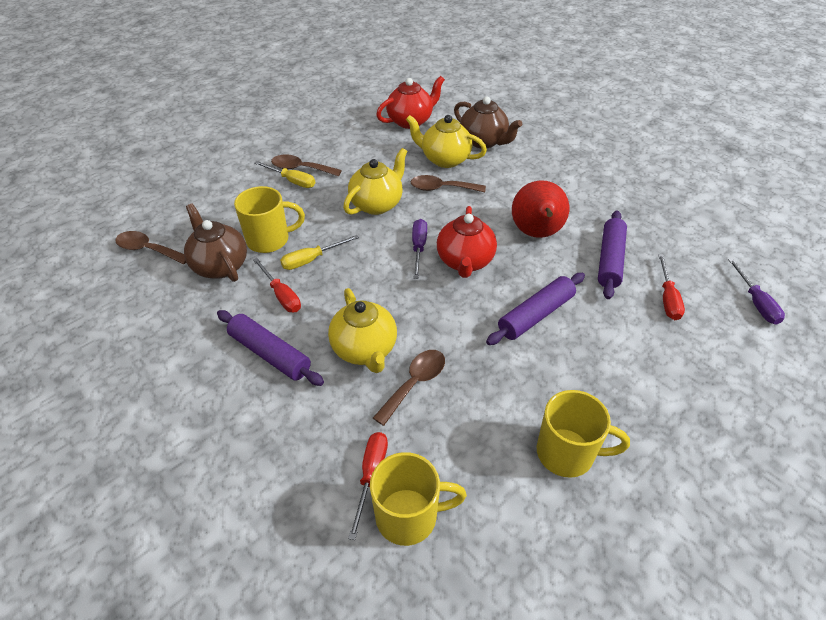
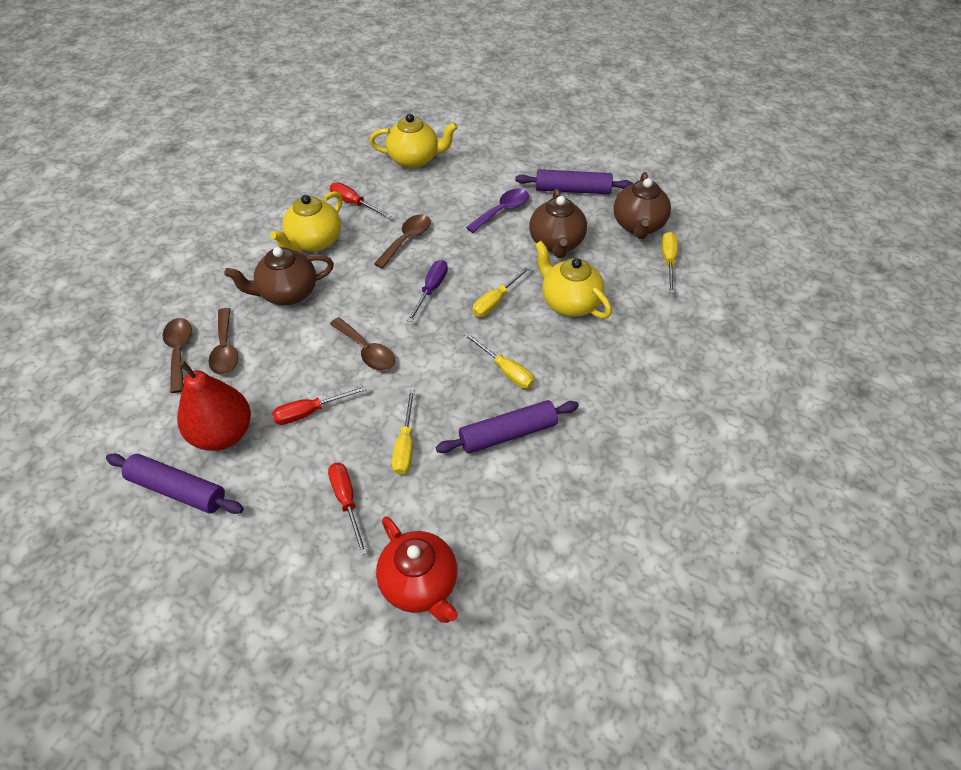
brown teapot: 2 -> 3
purple screwdriver: 2 -> 1
purple spoon: 0 -> 1
red teapot: 2 -> 1
yellow mug: 3 -> 0
yellow screwdriver: 2 -> 4

